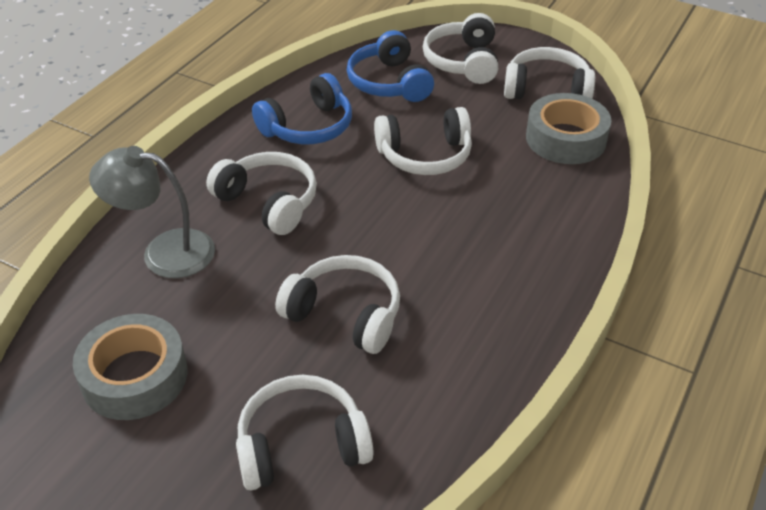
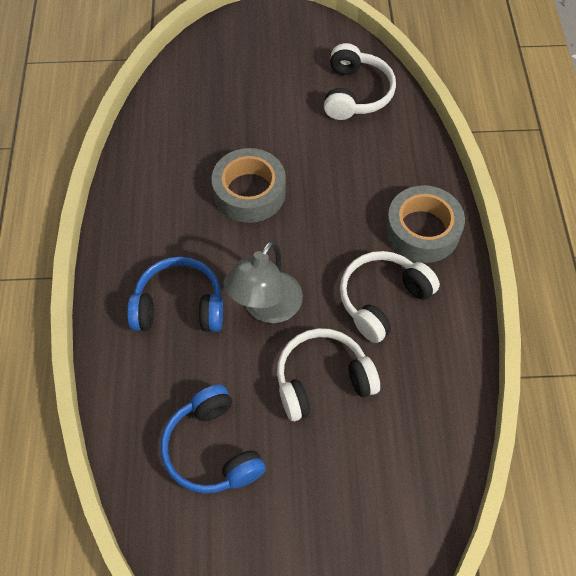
white headphones: 6 -> 3

